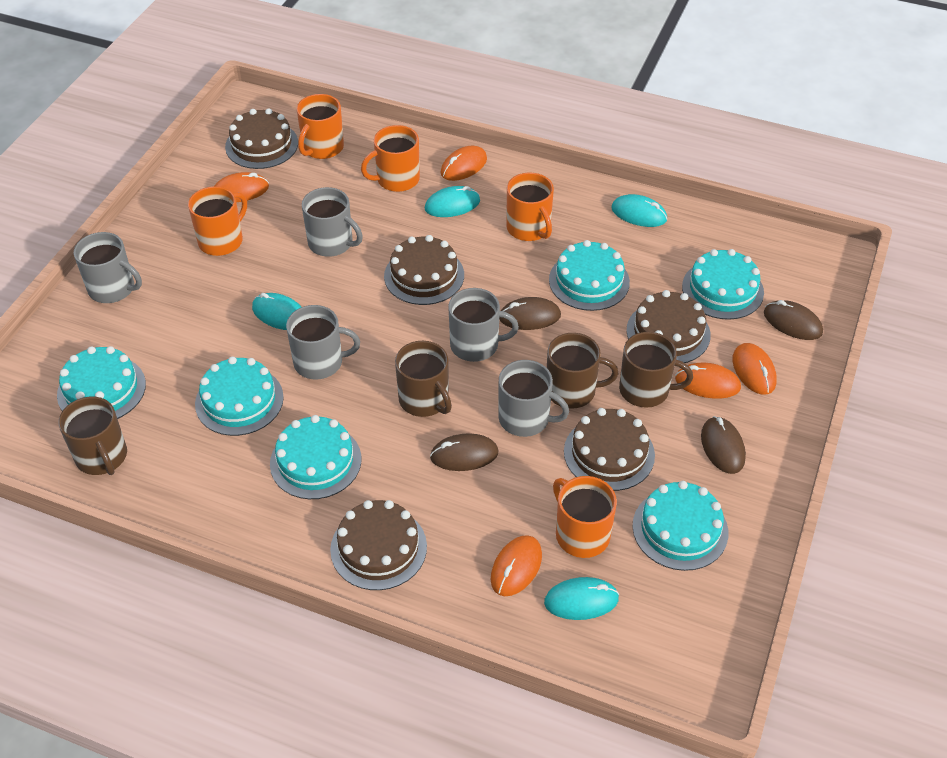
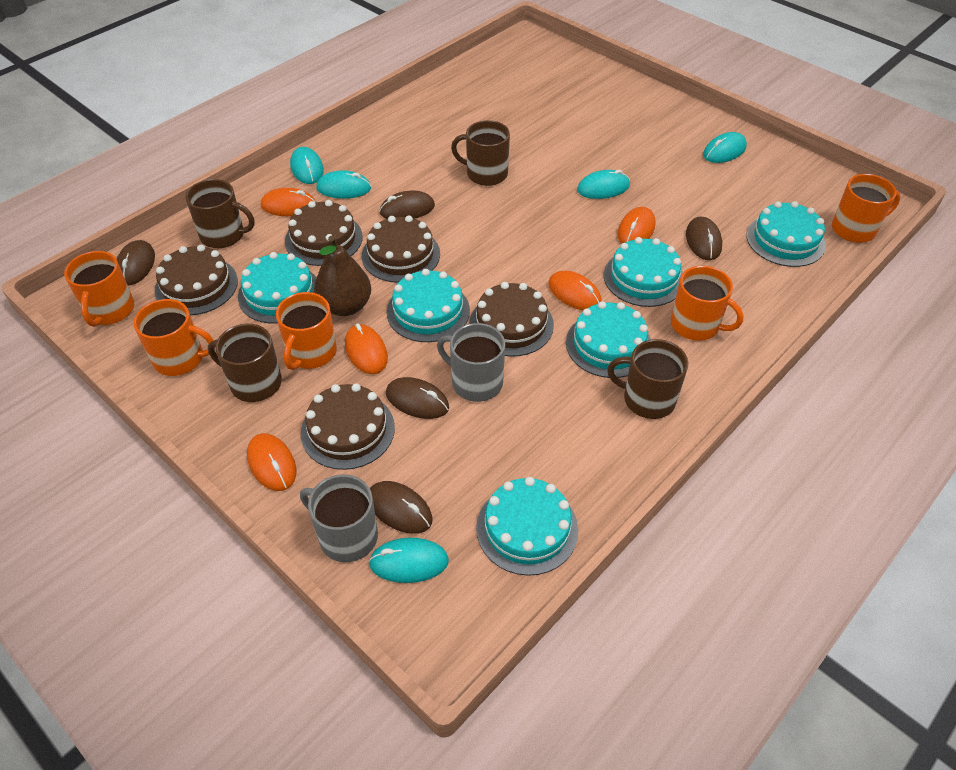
brown mouse: 4 -> 5
brown pear: 0 -> 1
grey mug: 5 -> 2
turquoise mouse: 4 -> 5

